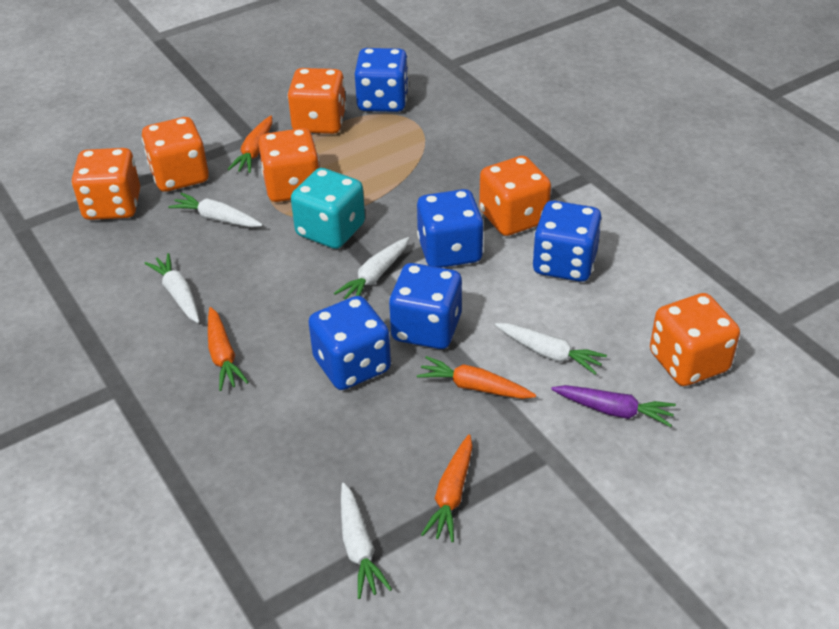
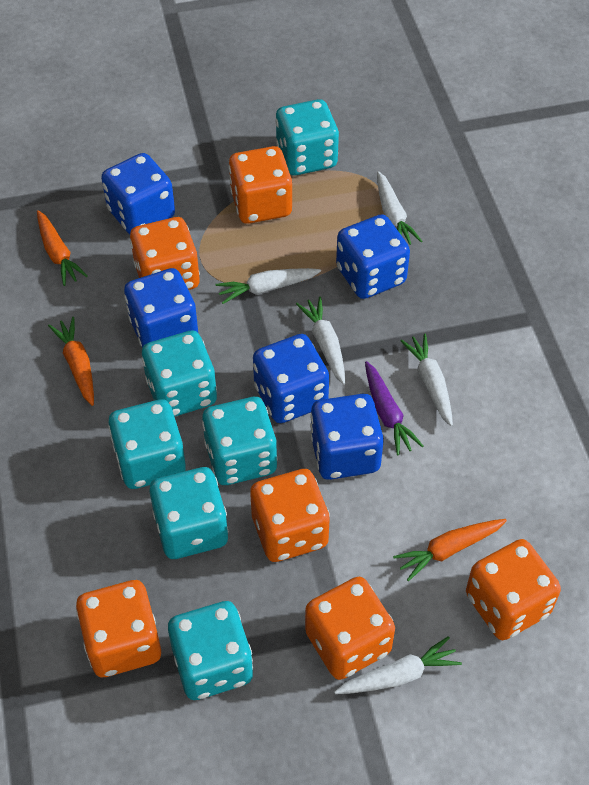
orange carrot: 4 -> 3
turquoise dice: 1 -> 6

